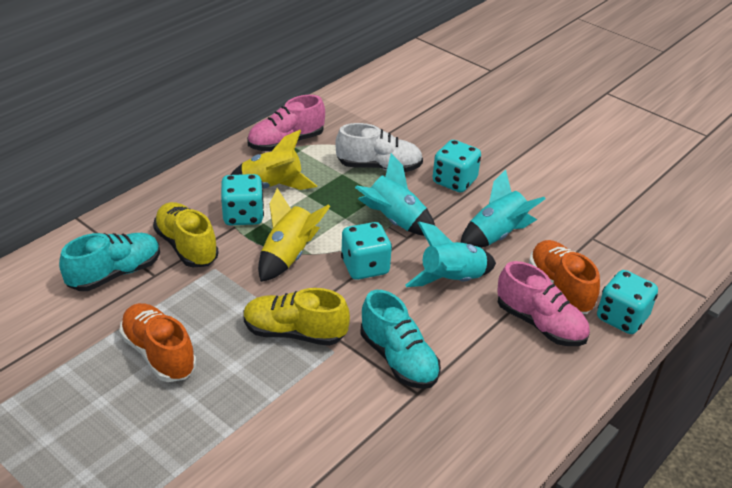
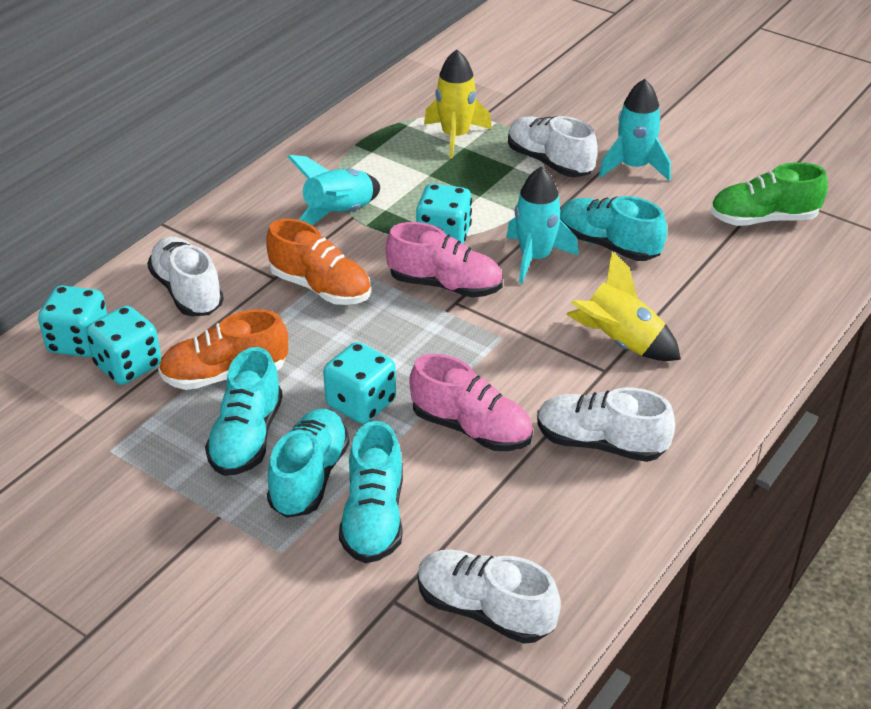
green shoe: 0 -> 1
turquoise shoe: 2 -> 4
white shoe: 1 -> 4
yellow shoe: 2 -> 0

